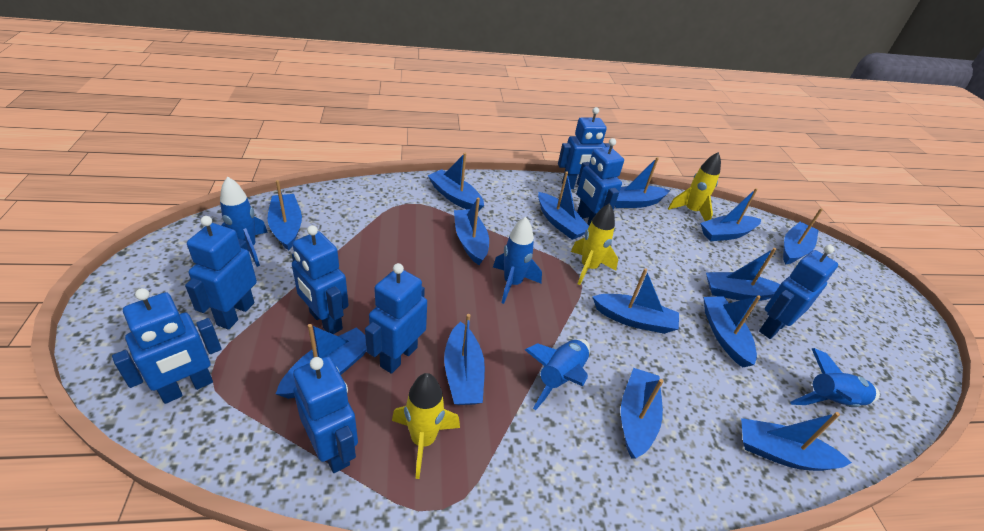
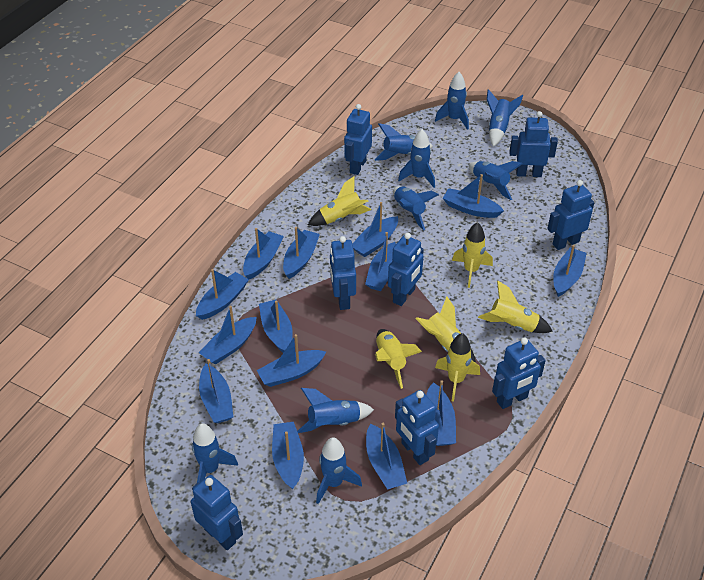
blue rocket: 4 -> 9
yellow rocket: 3 -> 6

